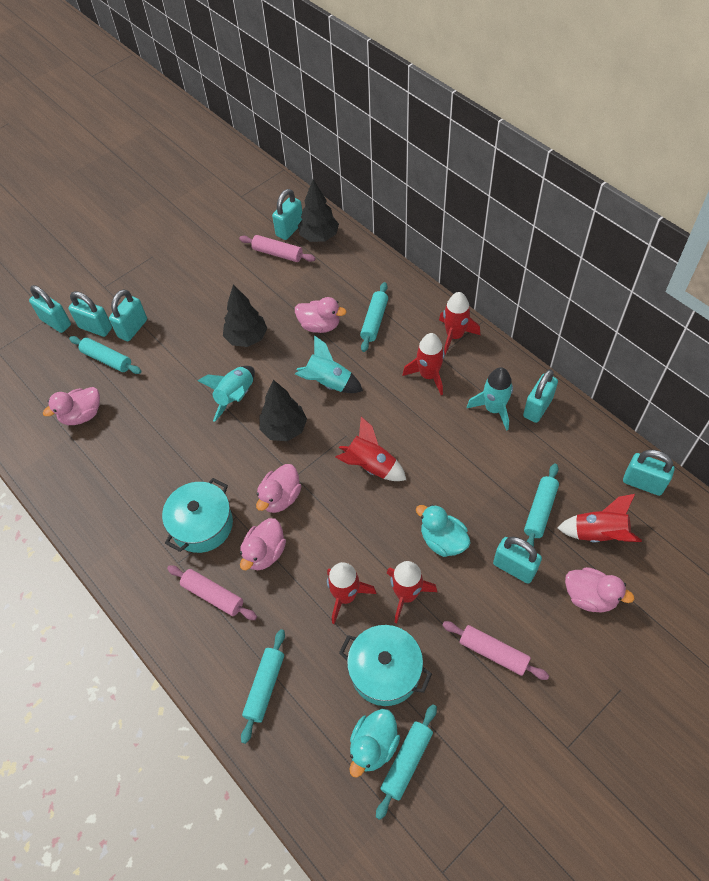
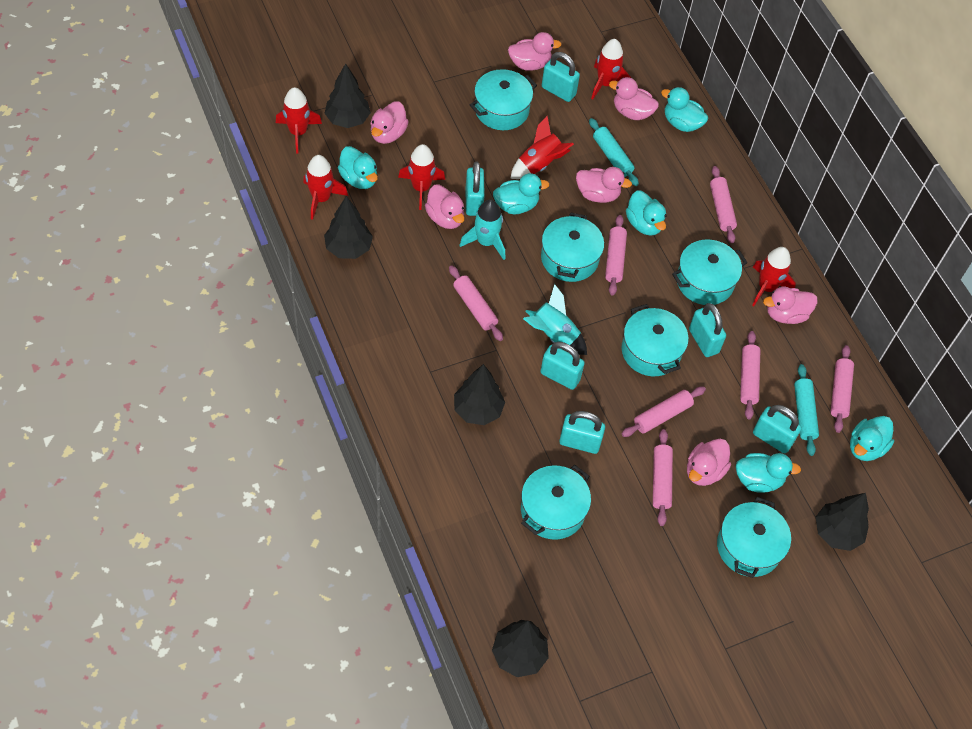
black tree: 3 -> 5
pink duck: 5 -> 7
pink rolling pin: 3 -> 7
turquoise duck: 2 -> 6
turquoise padlock: 7 -> 6
turquoise pot: 2 -> 6
turquoise rocket: 3 -> 2
turquoise rolling pin: 5 -> 2

